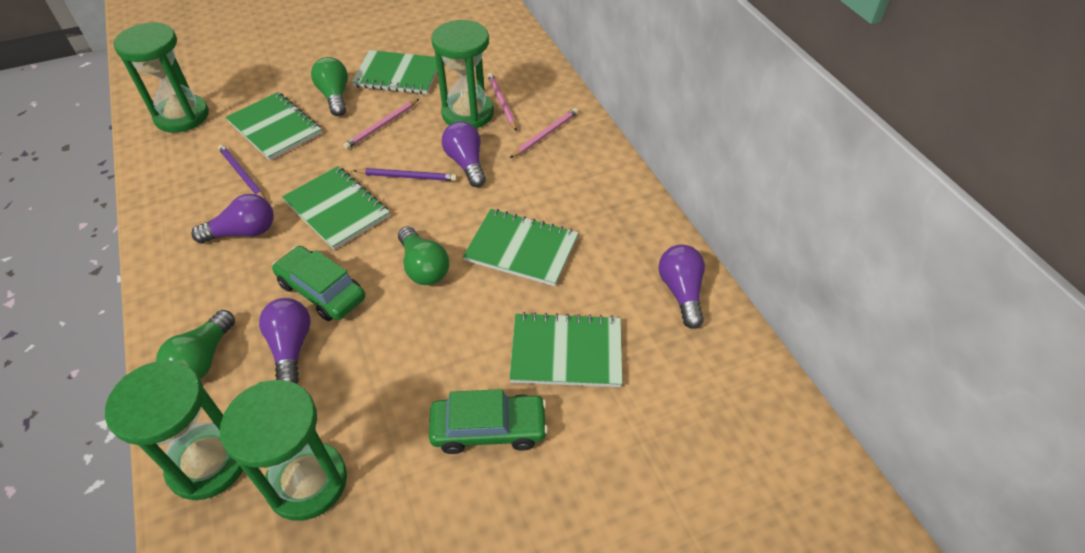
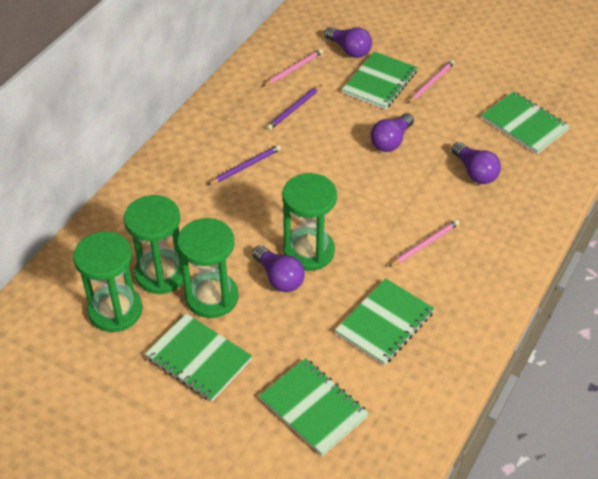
green car: 2 -> 0
green light bulb: 3 -> 0

